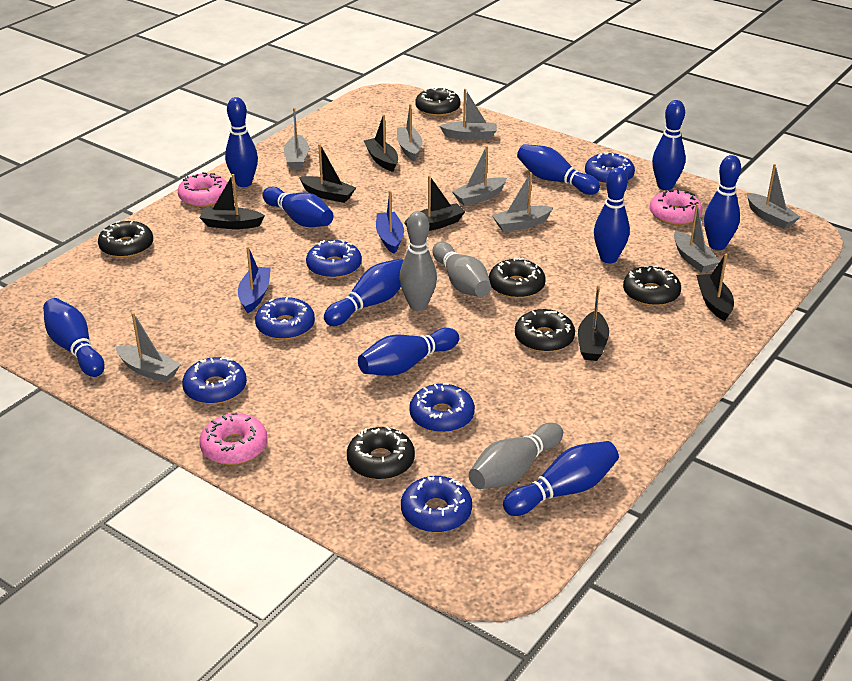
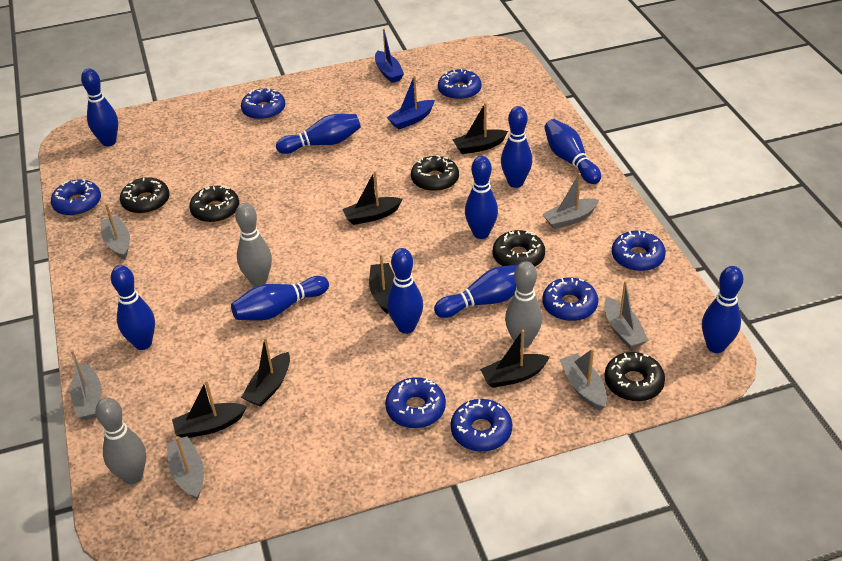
black donut: 6 -> 5
blue donut: 6 -> 7
grey boat: 8 -> 6
pink donut: 3 -> 0

